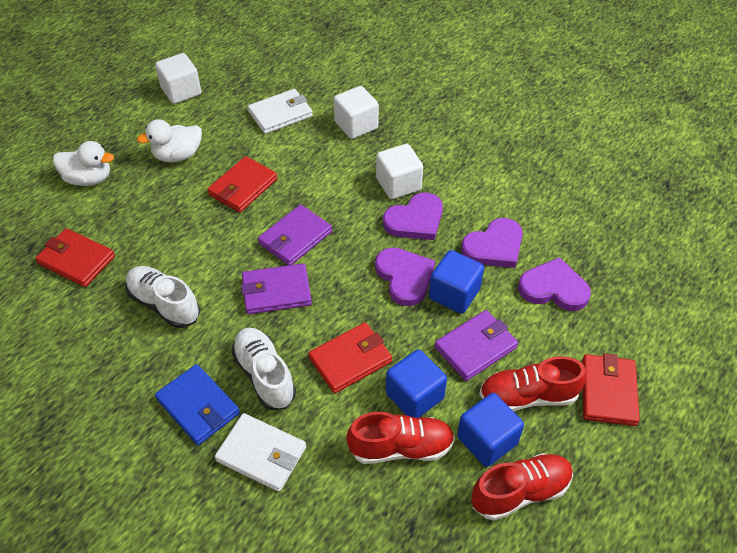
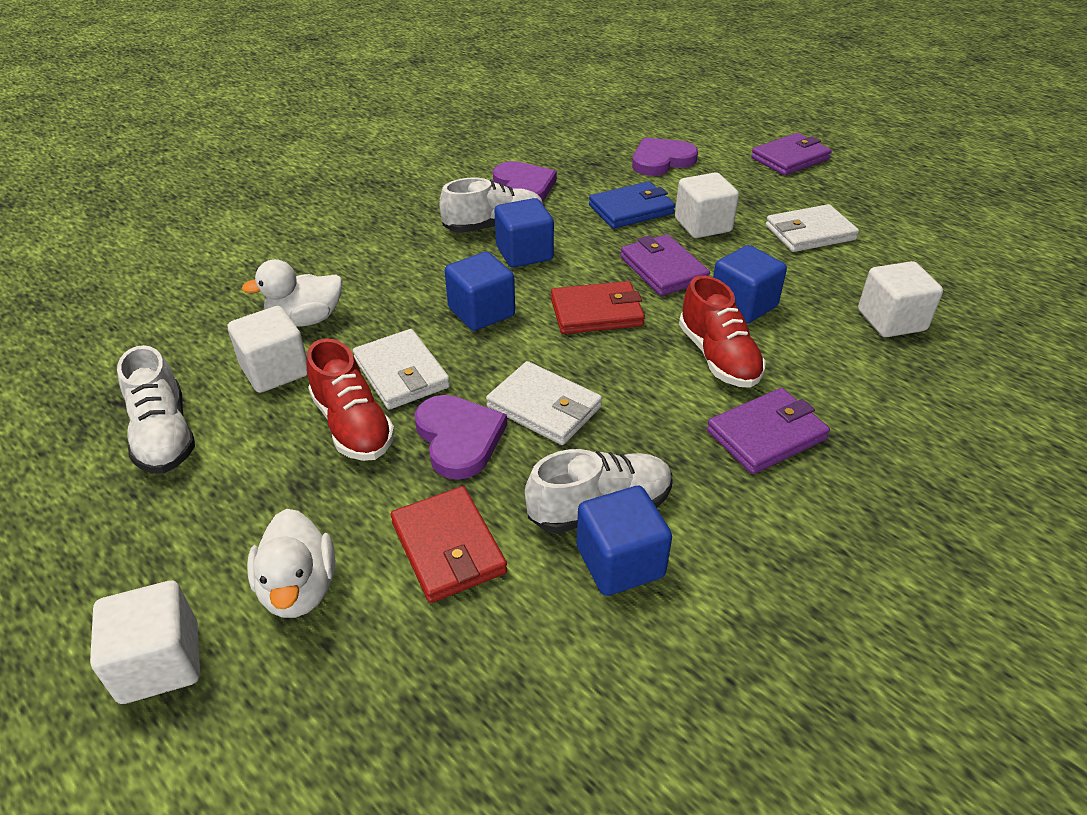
blue cube: 3 -> 4
purple heart: 4 -> 3
red shoe: 3 -> 2
red wallet: 4 -> 2
white cube: 3 -> 4
white shoe: 2 -> 3
white wallet: 2 -> 3

